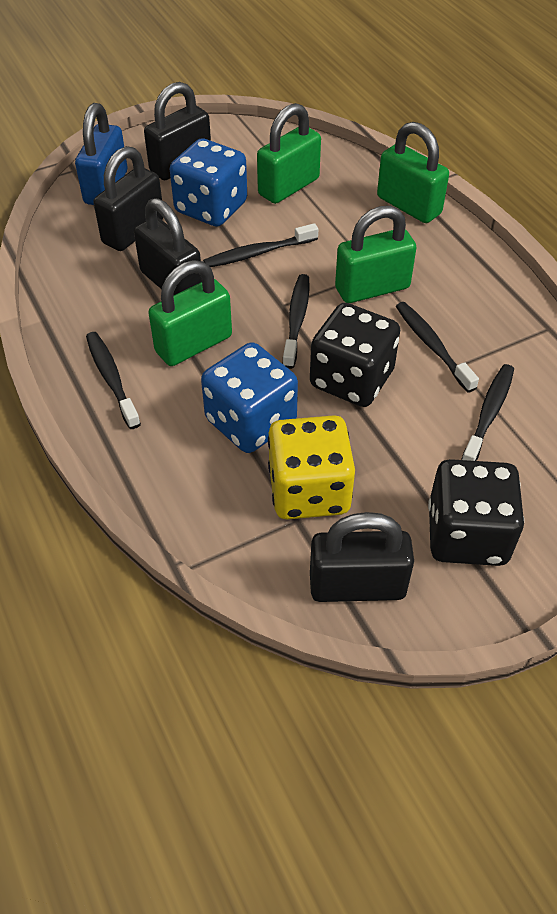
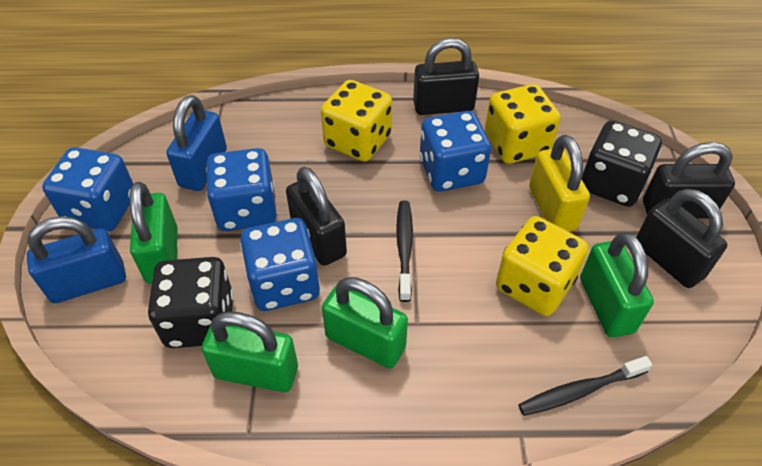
black toothbrush: 5 -> 2
blue dice: 2 -> 4
blue padlock: 1 -> 2
yellow dice: 1 -> 3
yellow padlock: 0 -> 1

